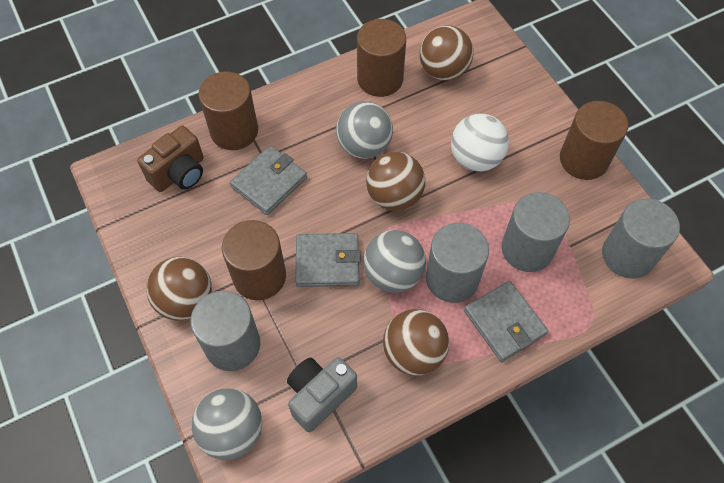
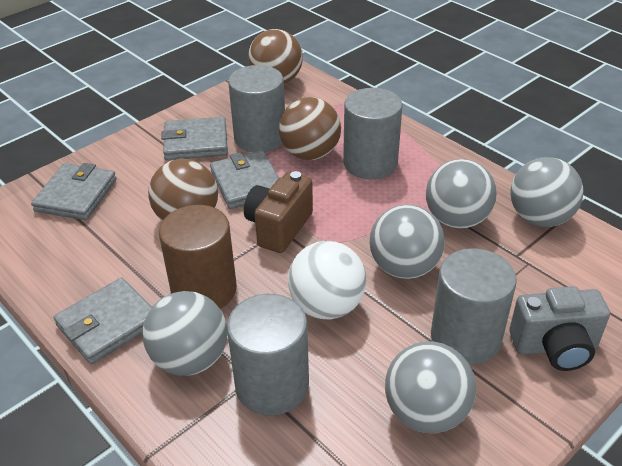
brown ball: 4 -> 3
brown cylinder: 4 -> 1
grey ball: 3 -> 5
grey wallet: 3 -> 4

